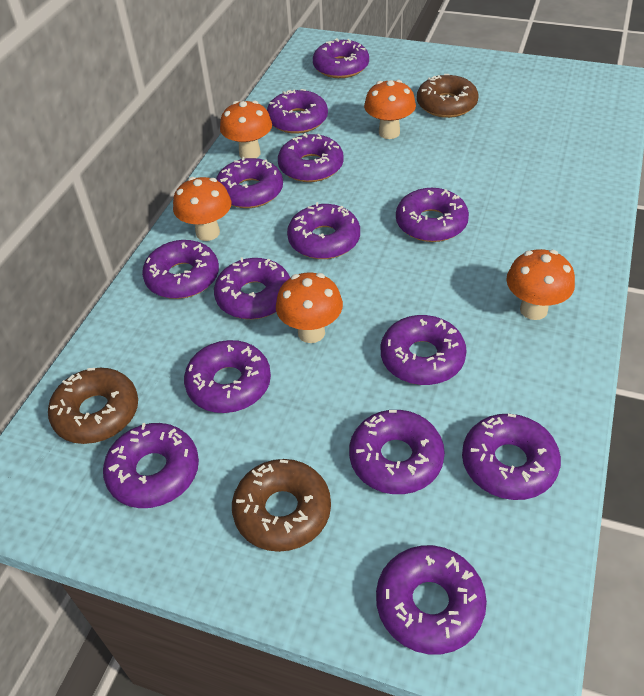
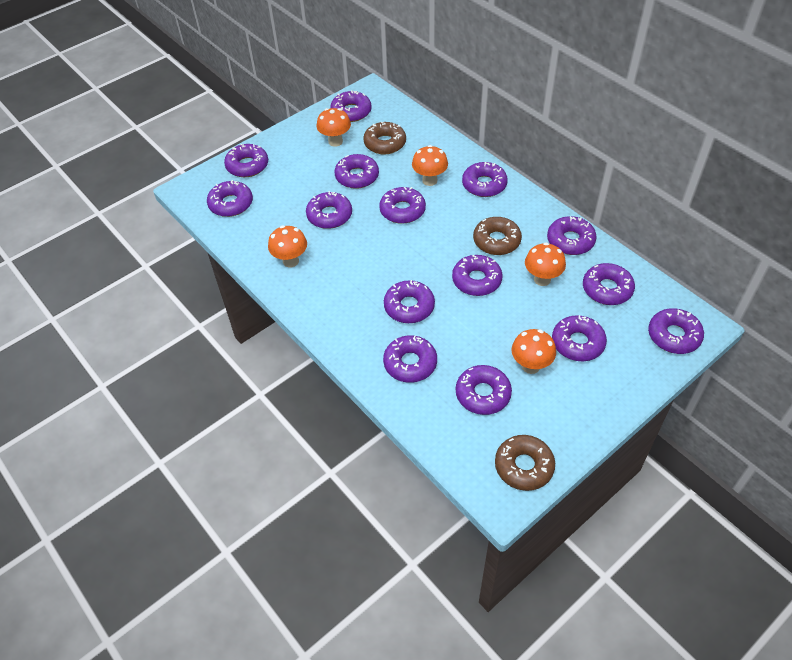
purple donut: 14 -> 15

